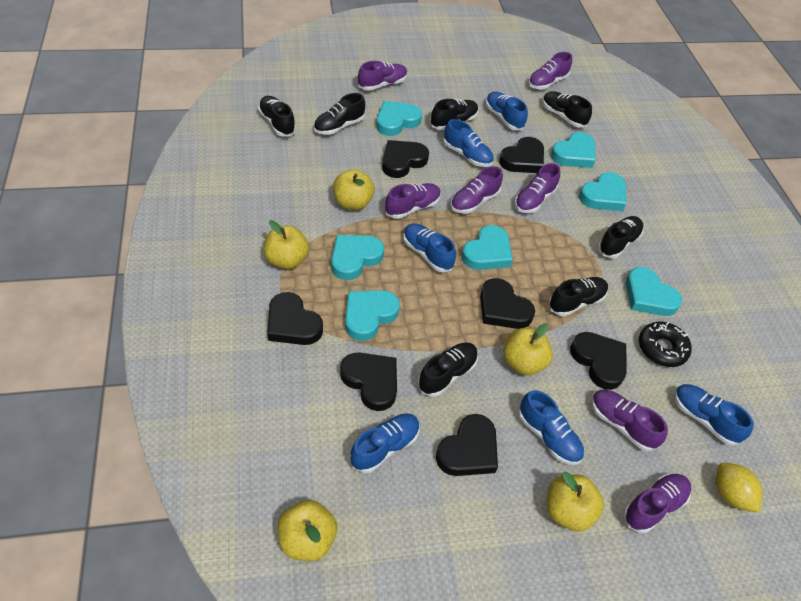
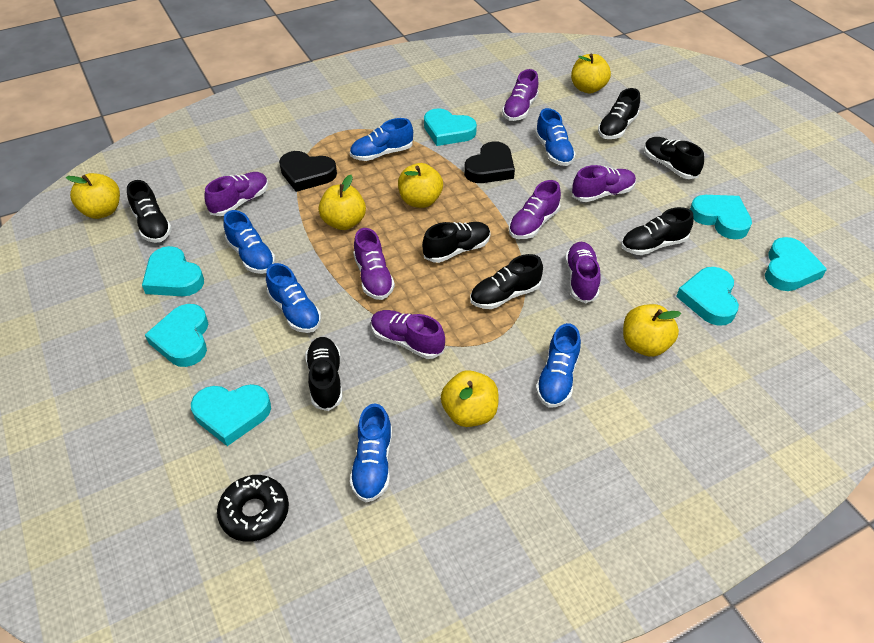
black heart: 7 -> 2
yellow apple: 5 -> 6
yellow lemon: 1 -> 0

